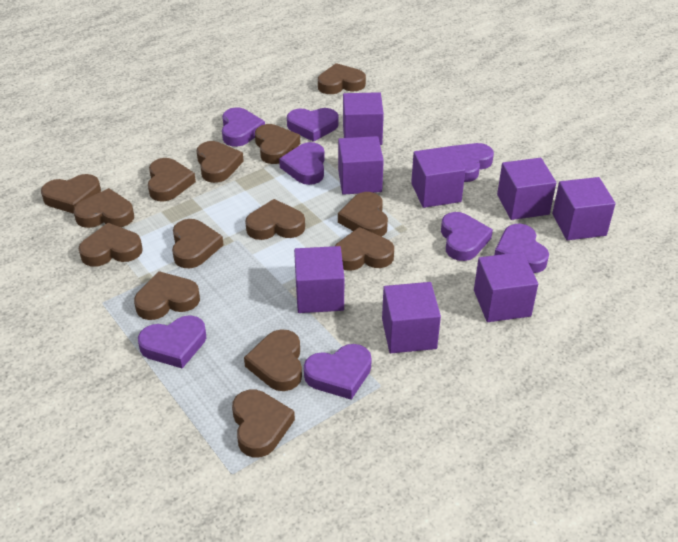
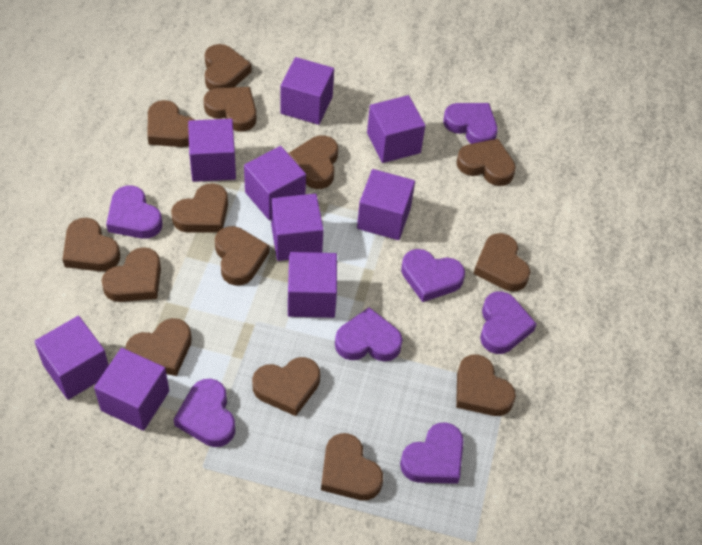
purple cube: 8 -> 9
purple heart: 8 -> 7

